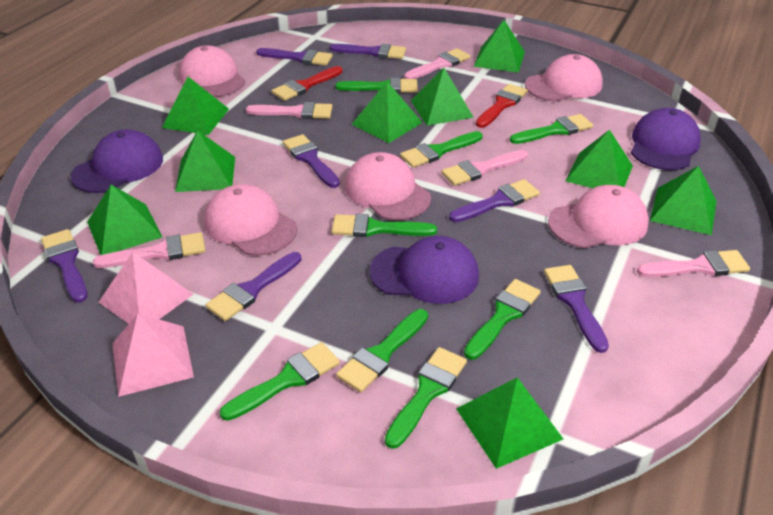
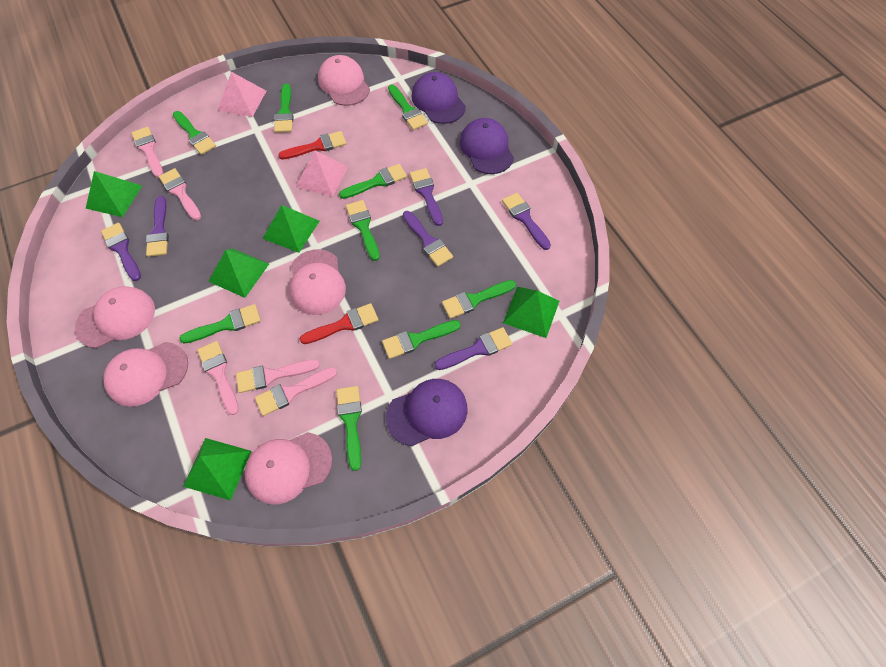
green brush: 8 -> 9
green pyramid: 9 -> 5
purple brush: 7 -> 6

